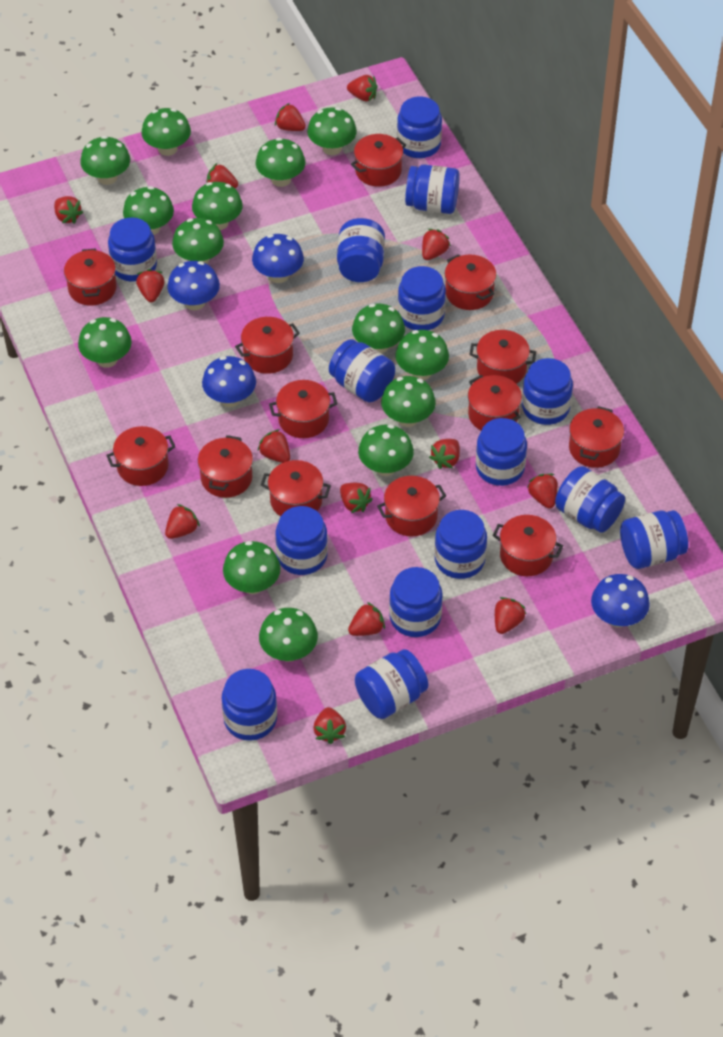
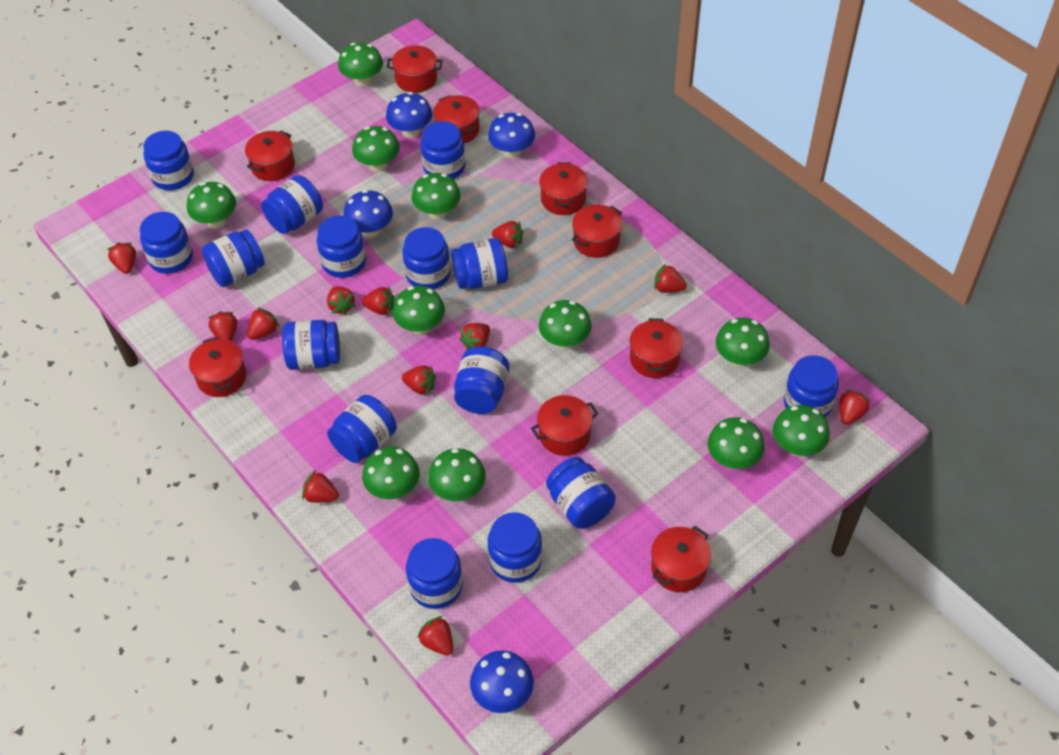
green mushroom: 14 -> 11
red pot: 13 -> 9
red strawberry: 14 -> 12

